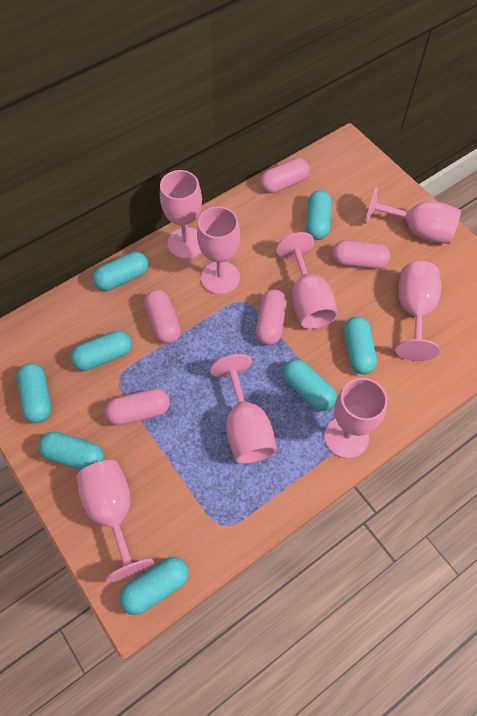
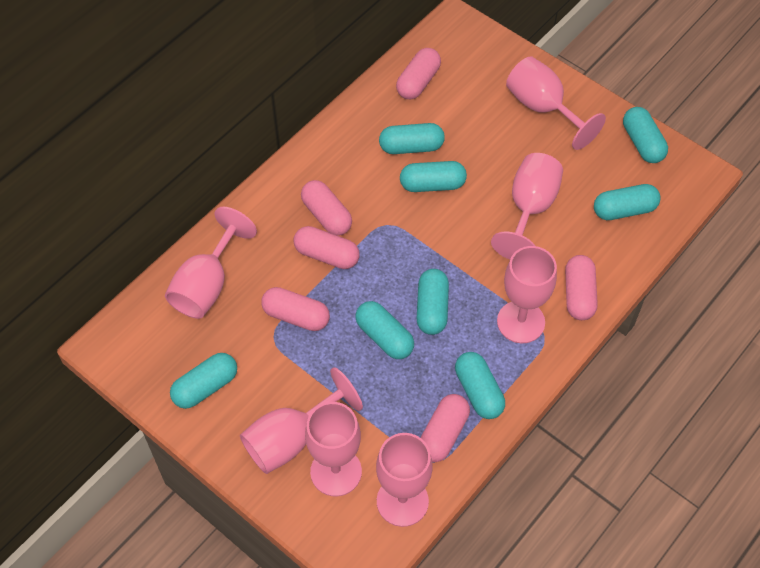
pink capsule: 5 -> 6
pink goblet: 8 -> 7

